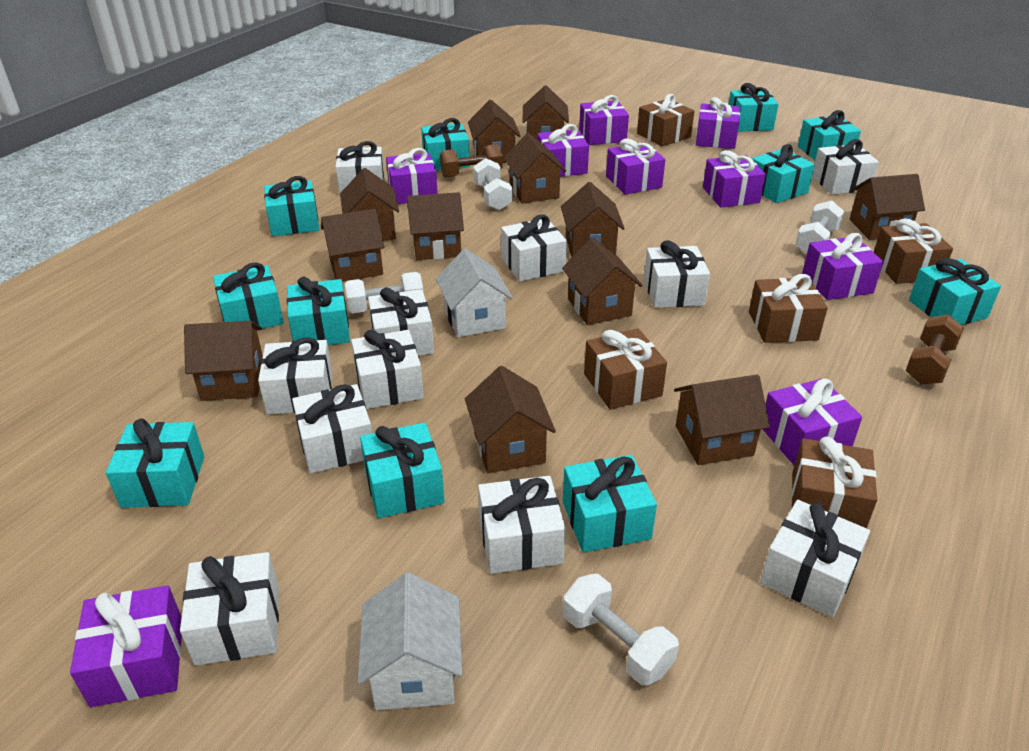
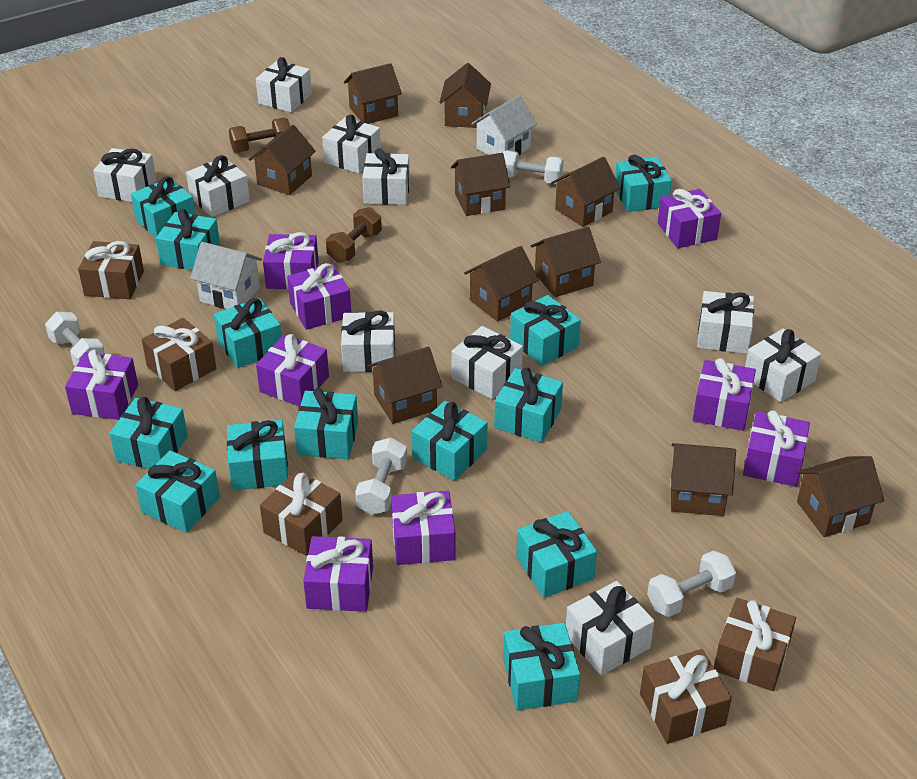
brown house: 12 -> 10
turquoise gift: 11 -> 13
white gift: 11 -> 10

